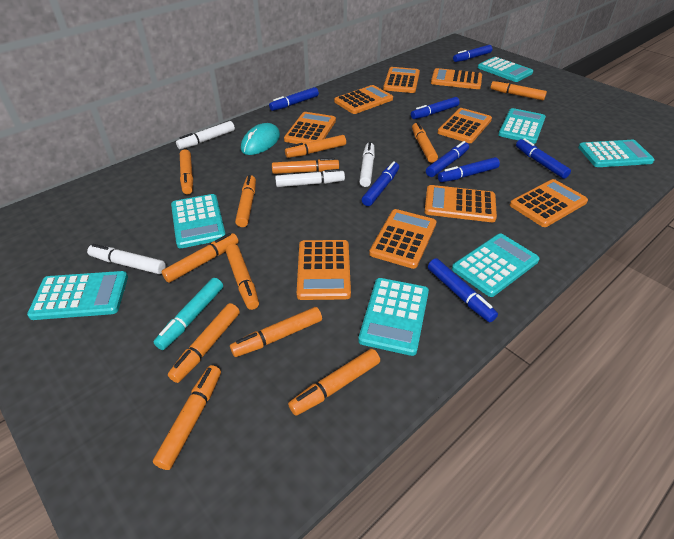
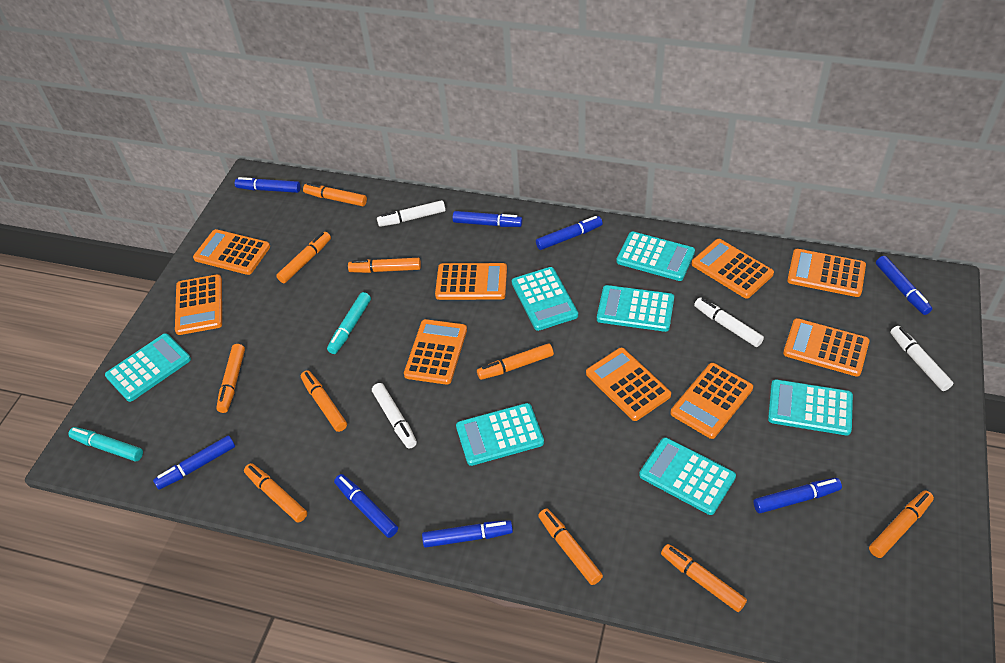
orange marker: 12 -> 10
turquoise marker: 1 -> 2
turquoise mouse: 1 -> 0

